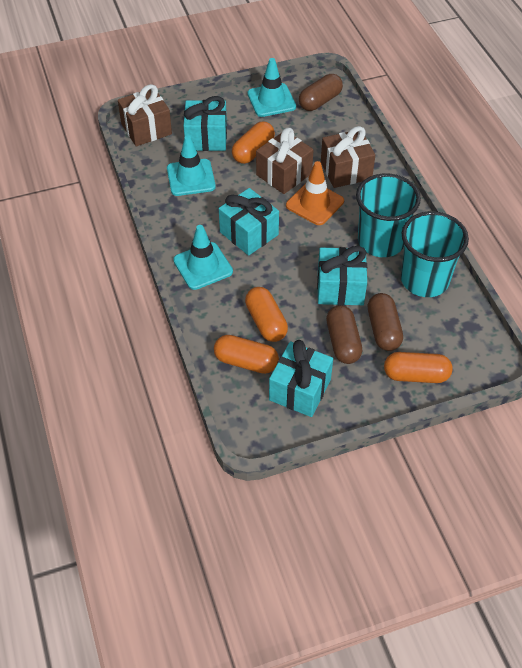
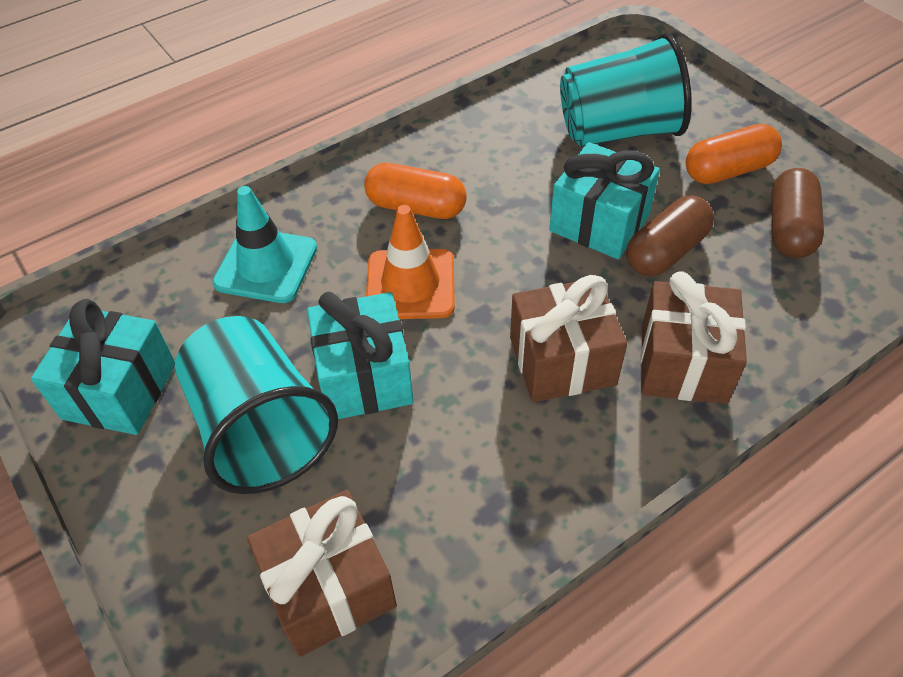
brown capsule: 3 -> 2
orange capsule: 4 -> 2
turquoise gift: 4 -> 3
turquoise traffic cone: 3 -> 1

